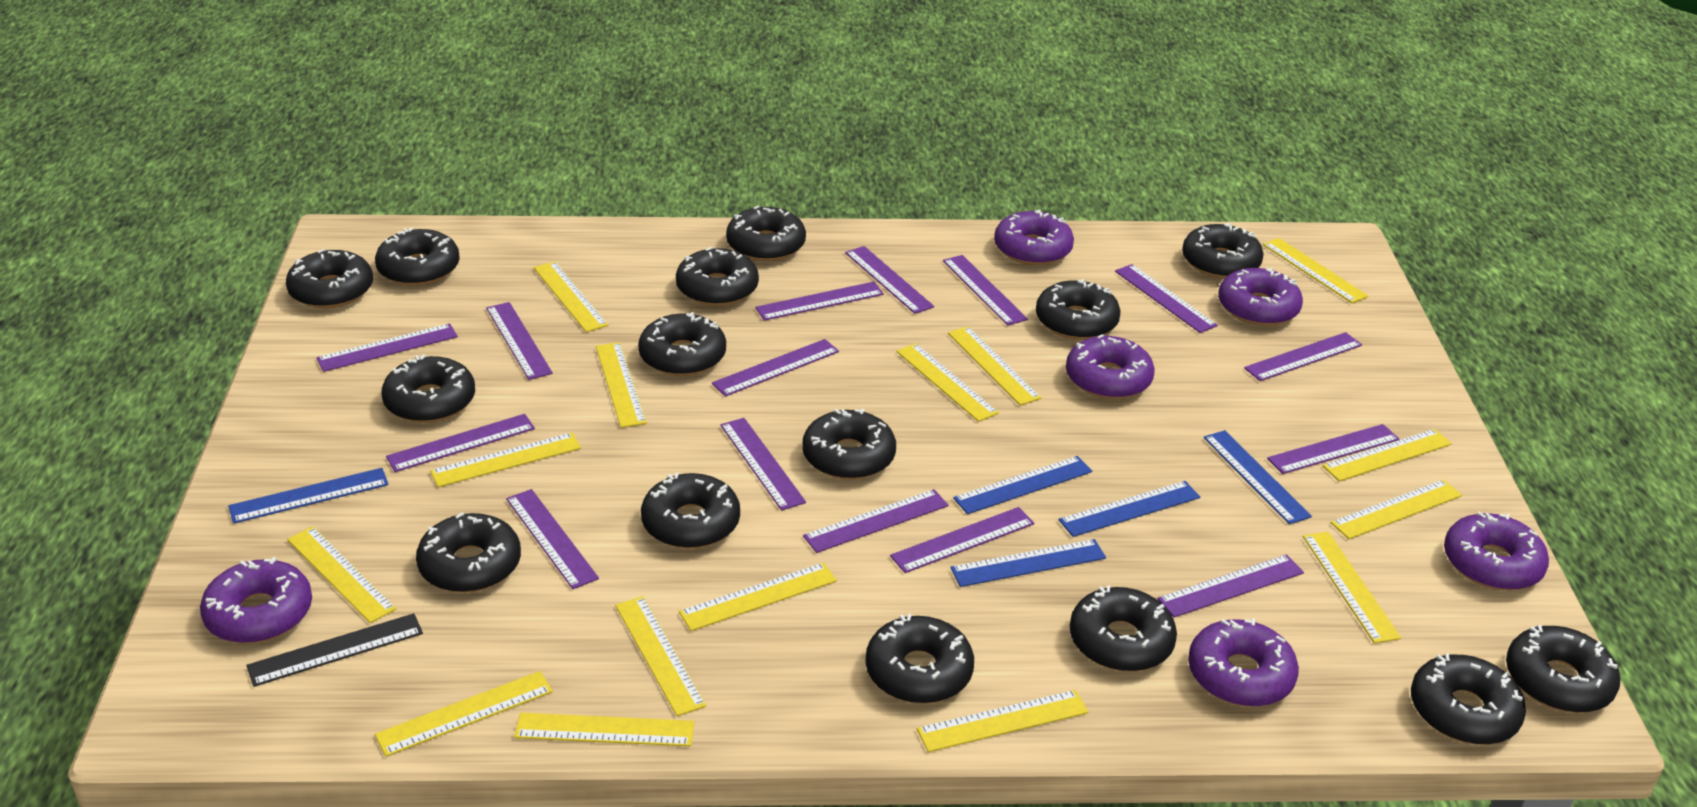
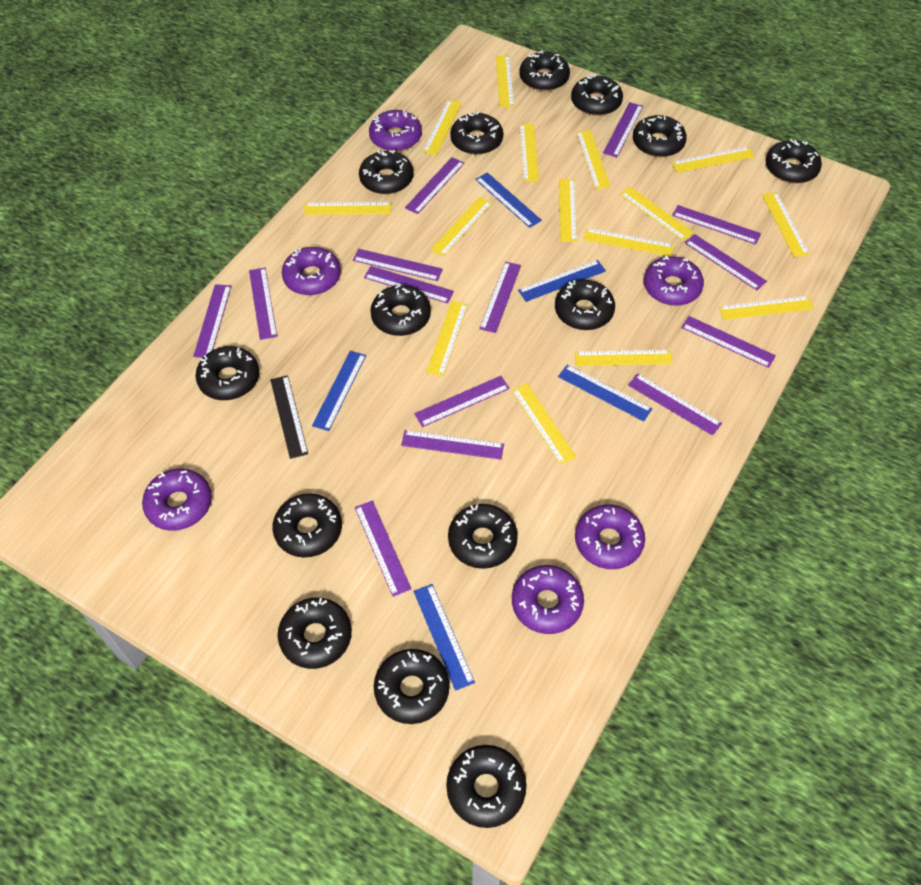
black donut: 15 -> 14
purple ruler: 15 -> 14

